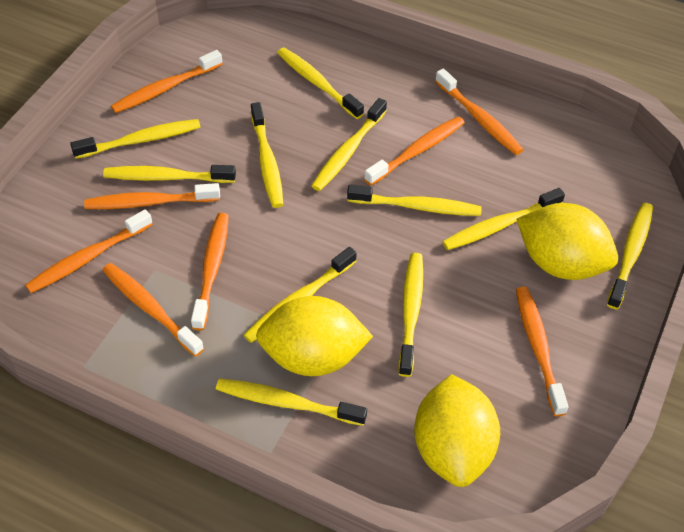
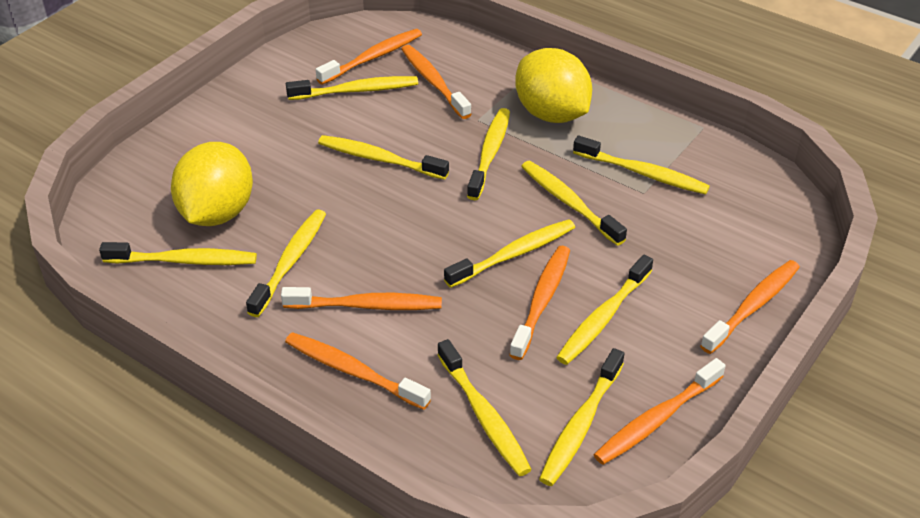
orange toothbrush: 8 -> 7
yellow lemon: 3 -> 2

